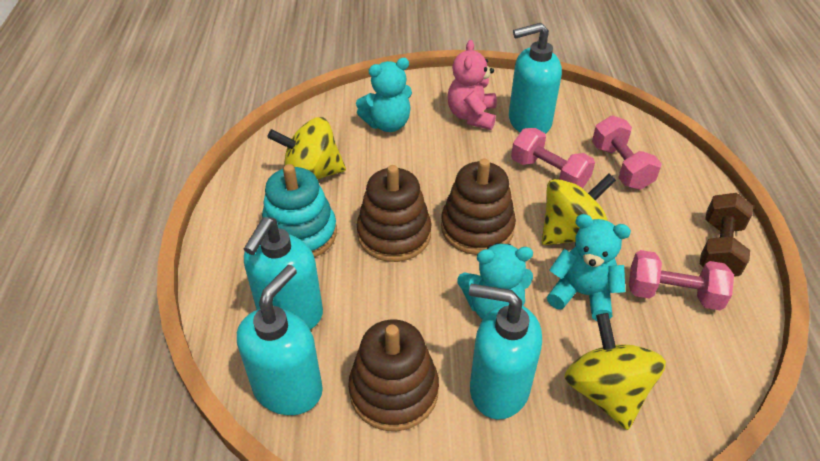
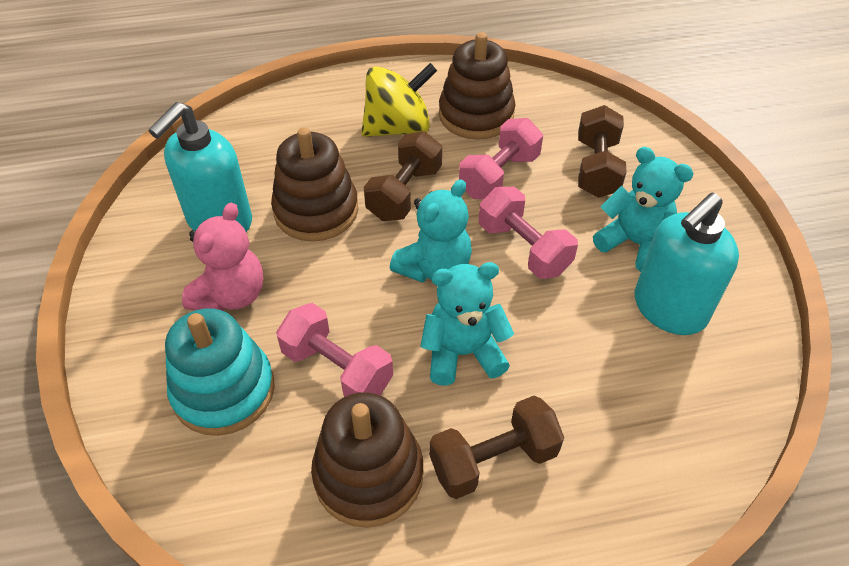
brown dumbbell: 1 -> 3
turquoise soap dispenser: 4 -> 2
yellow spinning top: 3 -> 1

